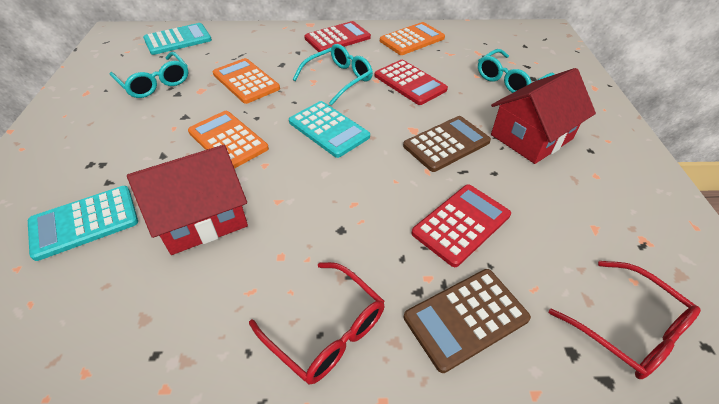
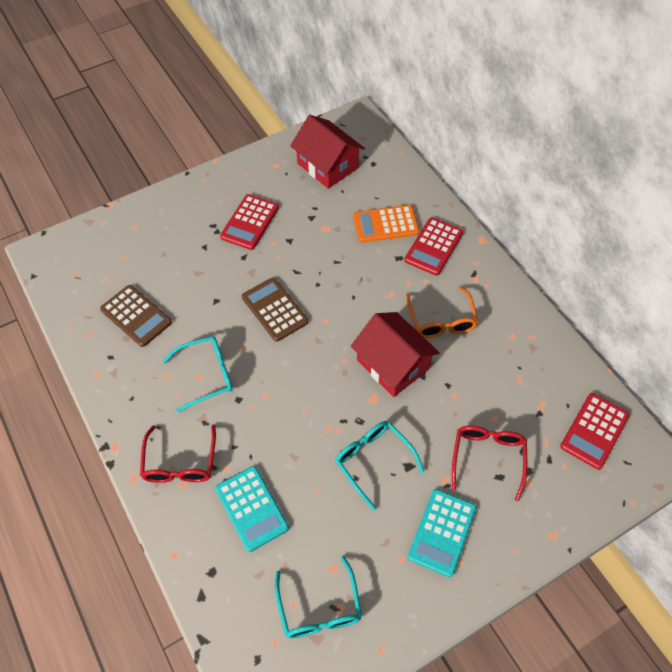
orange calculator: 3 -> 1
orange glasses: 0 -> 1
turquoise calculator: 3 -> 2

